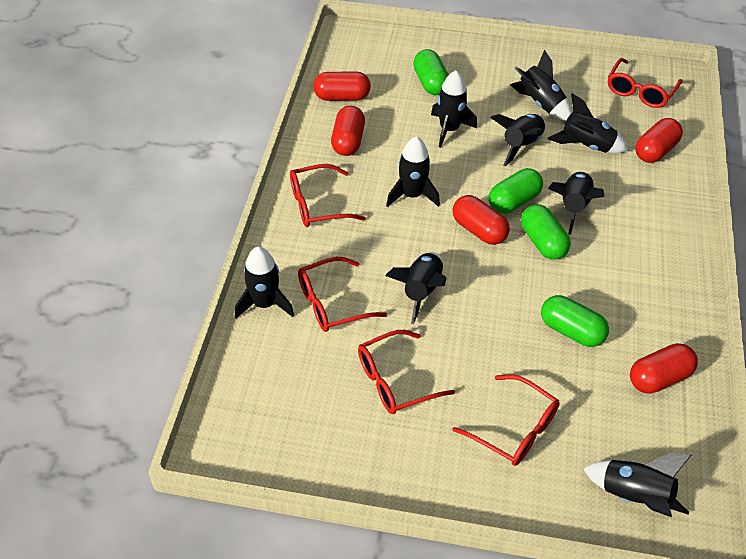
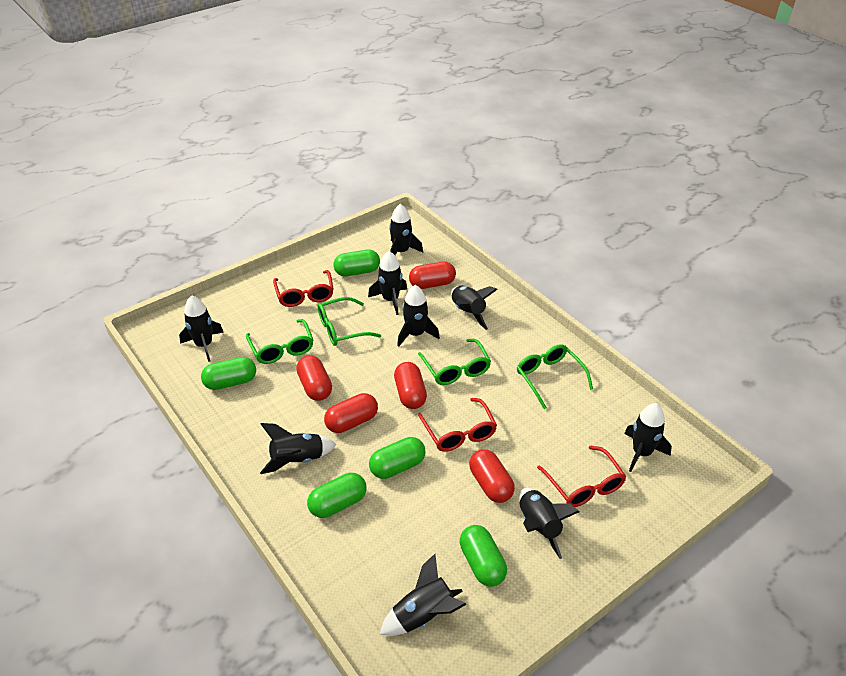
green capsule: 4 -> 5
green glasses: 0 -> 4
red glasses: 5 -> 3

